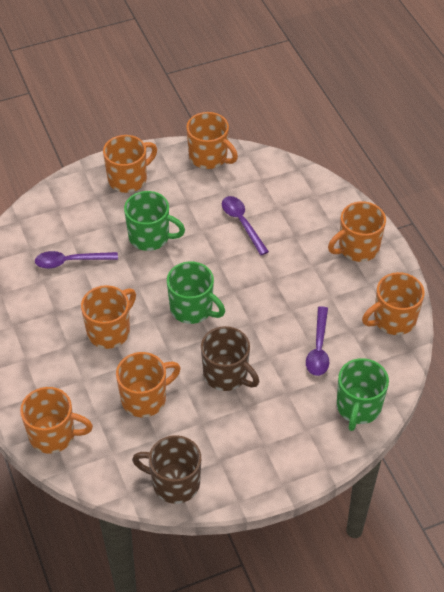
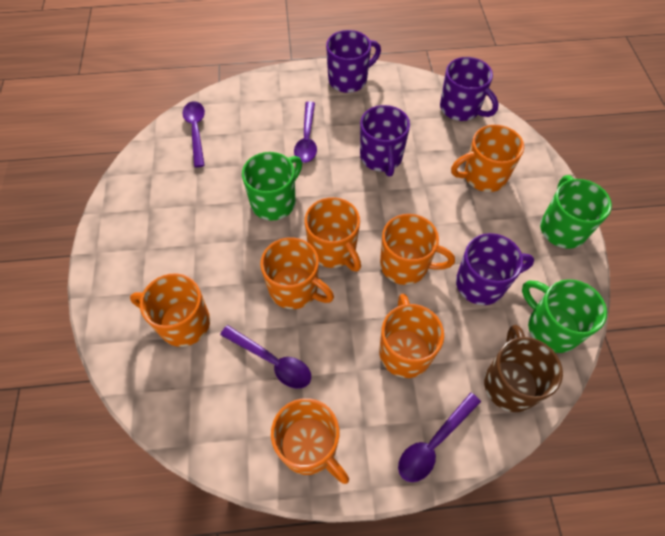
brown mug: 2 -> 1
purple mug: 0 -> 4
purple spoon: 3 -> 4

